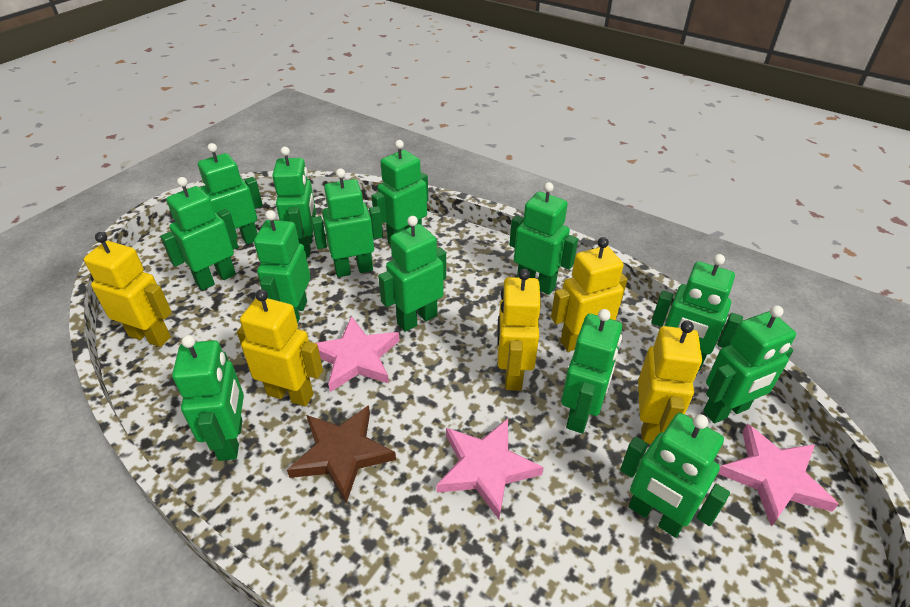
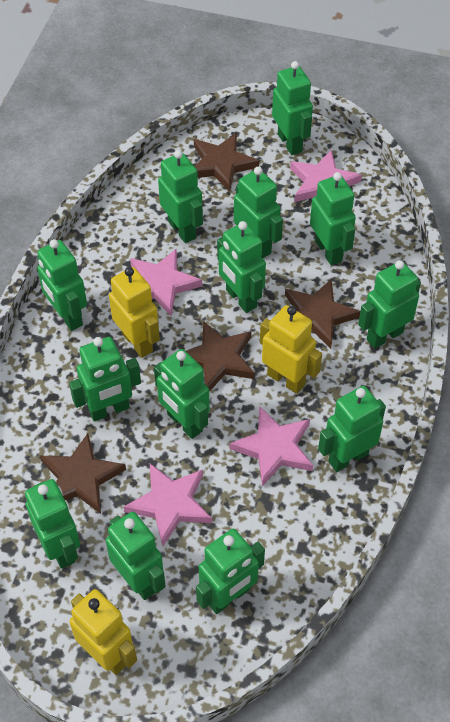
brown star: 1 -> 4
pink star: 3 -> 4
yellow robot: 5 -> 3

